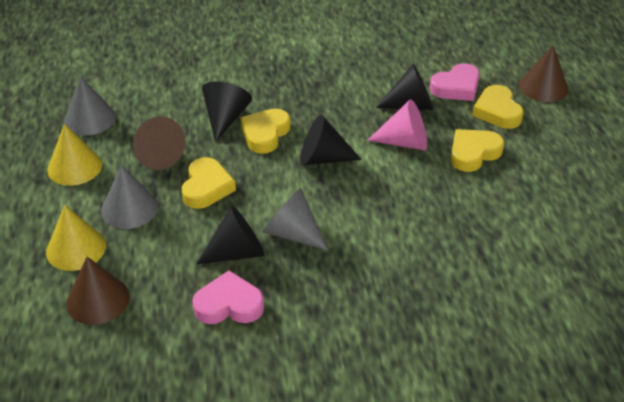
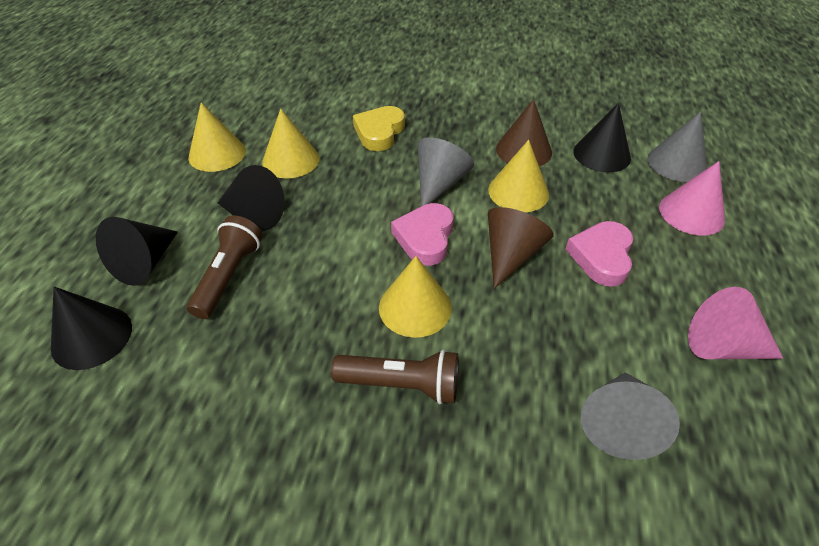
brown cone: 3 -> 2
brown flashlight: 0 -> 2
pink cone: 1 -> 2
yellow cone: 2 -> 4
yellow heart: 4 -> 1

